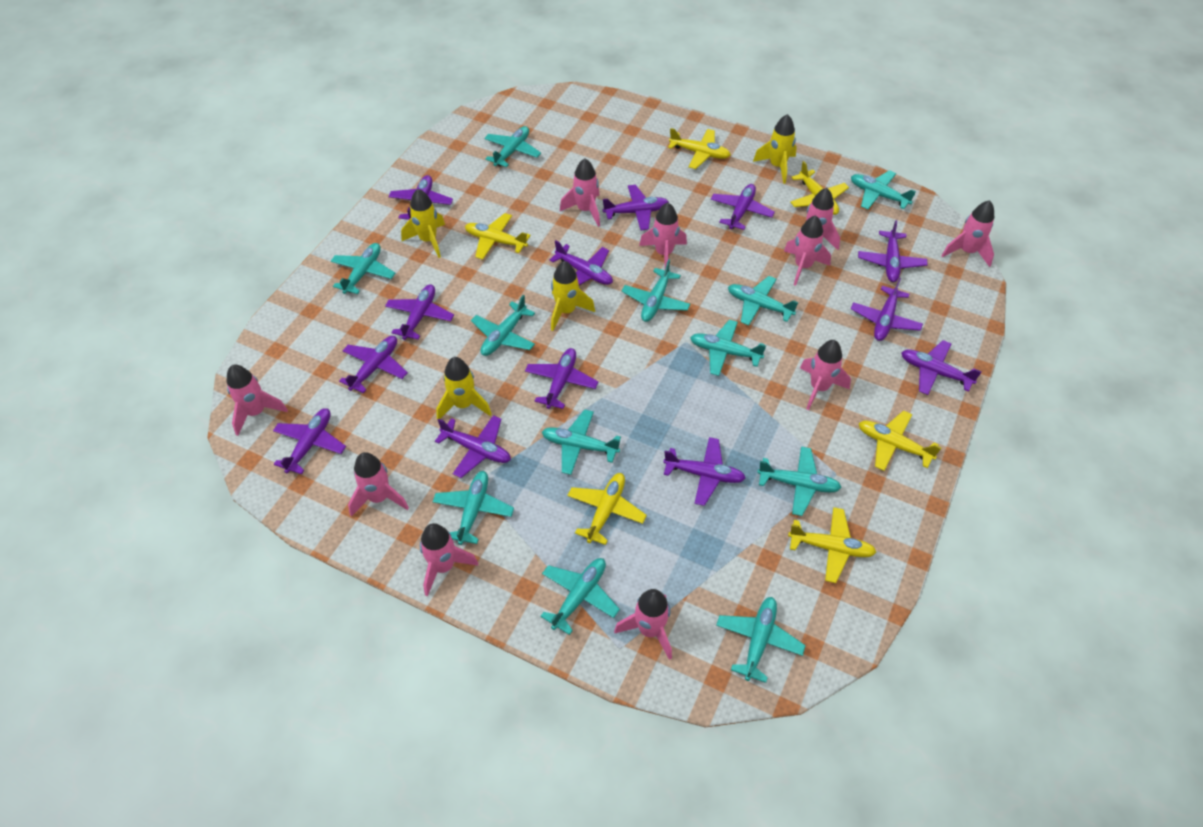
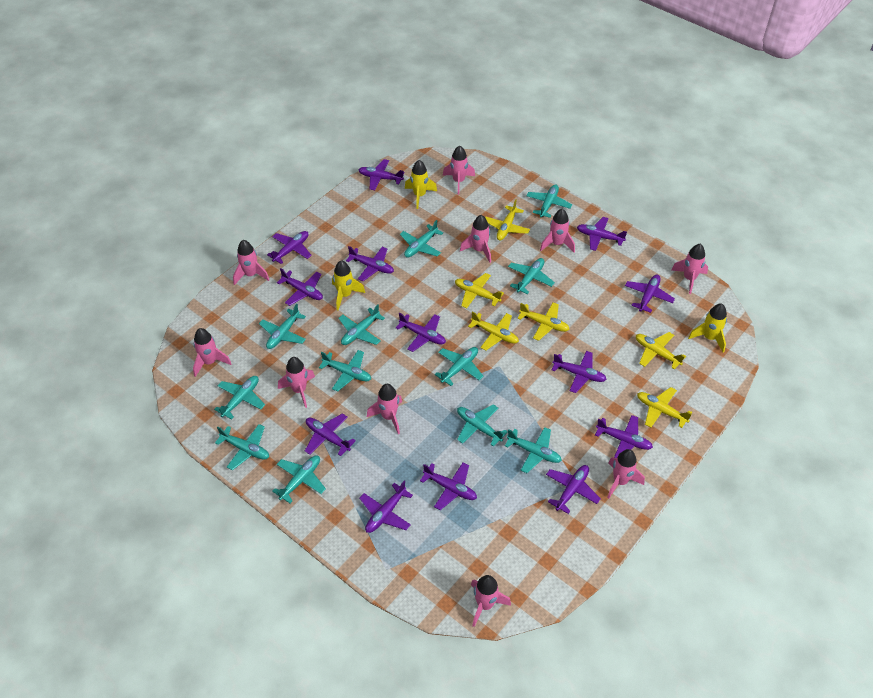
yellow rocket: 4 -> 3

